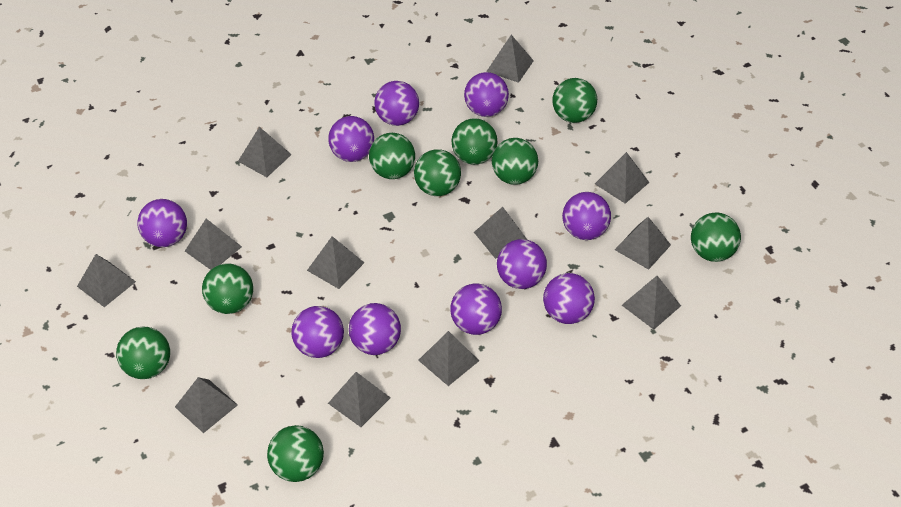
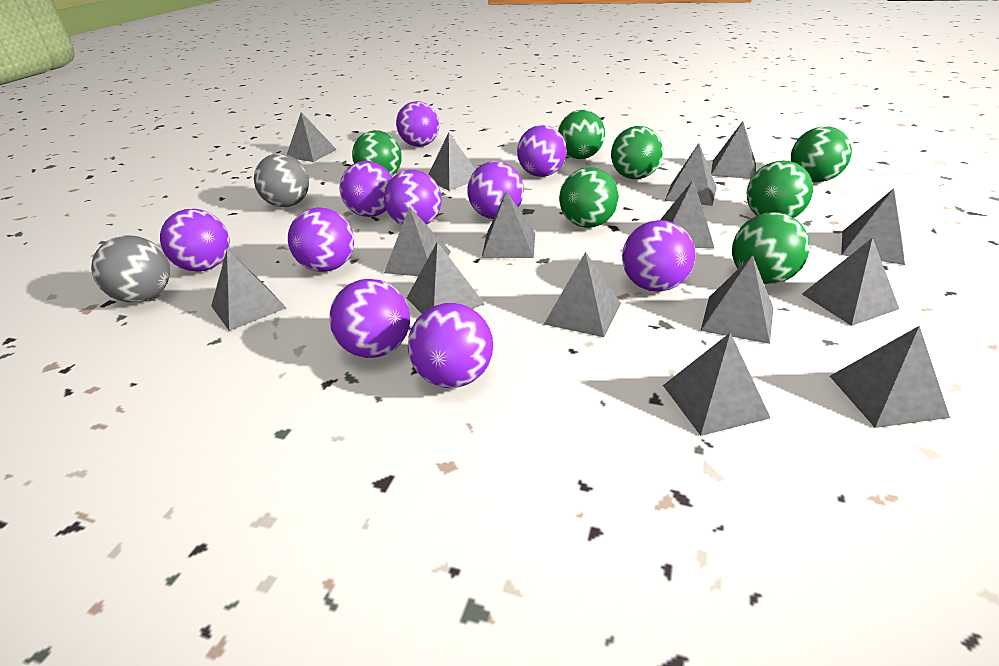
green ball: 9 -> 7
grey ball: 0 -> 2
grey pyramid: 12 -> 15

